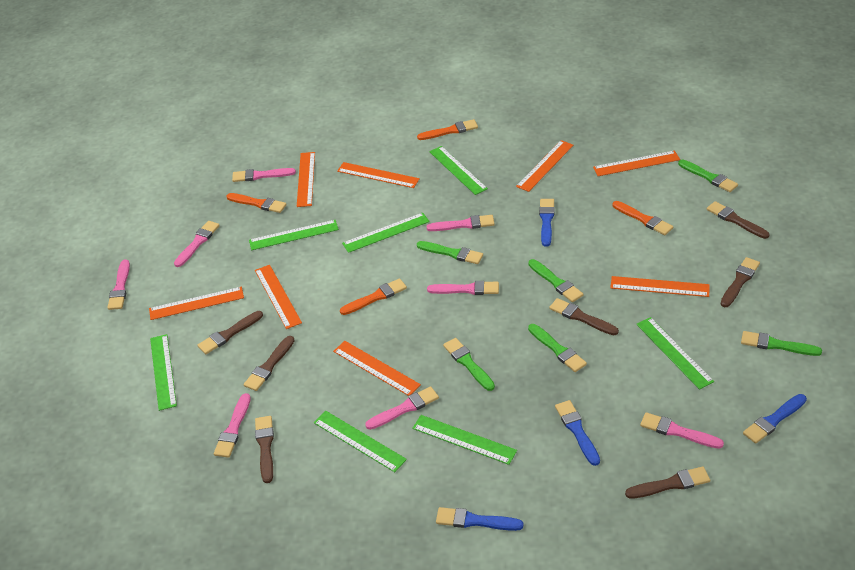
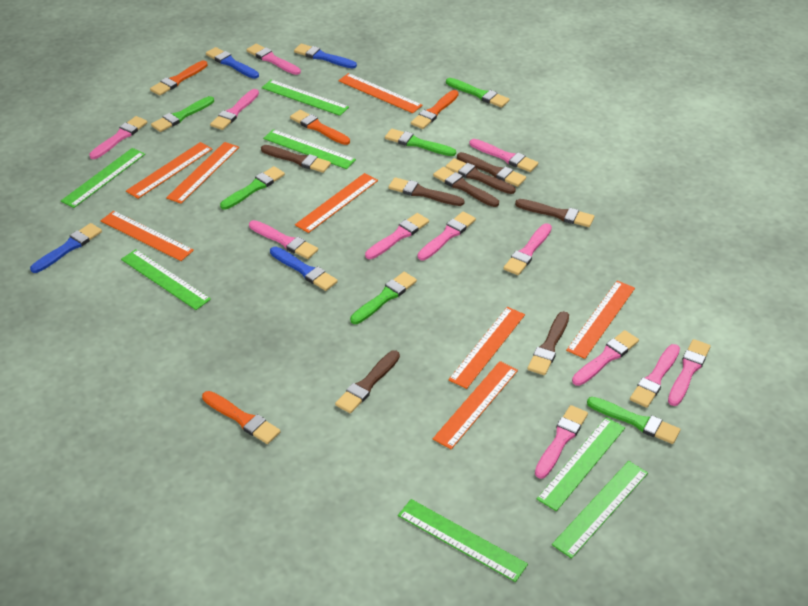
brown brush: 7 -> 8
pink brush: 8 -> 12

